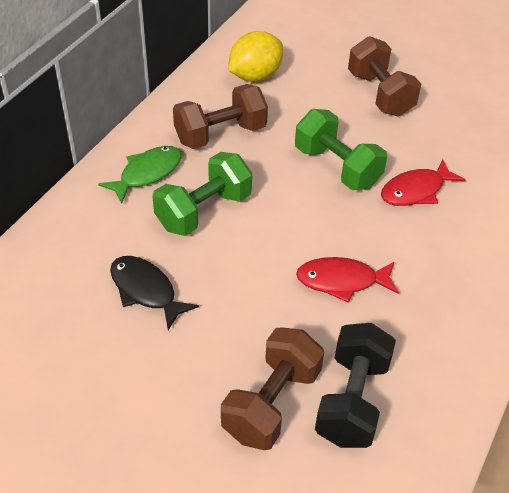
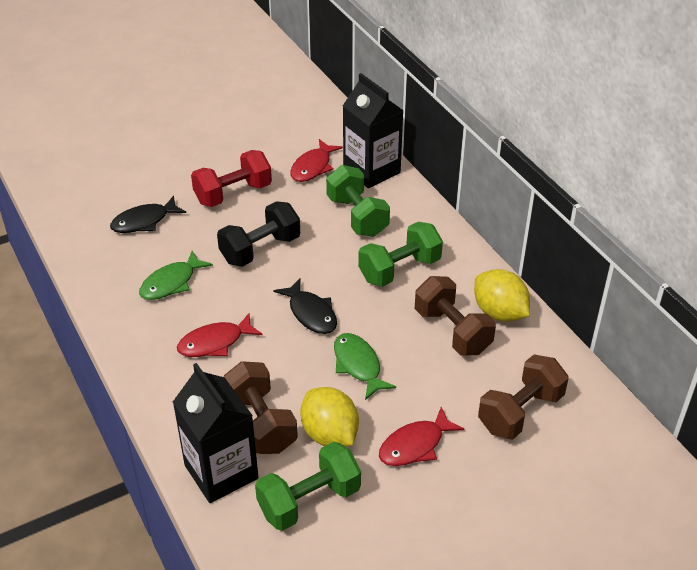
black carton: 0 -> 2
black fish: 1 -> 2
green dumbbell: 2 -> 3
green fish: 1 -> 2
red dumbbell: 0 -> 1
red fish: 2 -> 3
yellow lemon: 1 -> 2

